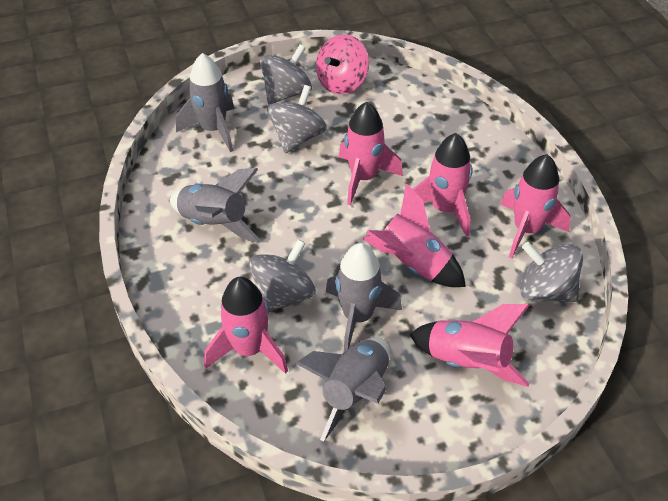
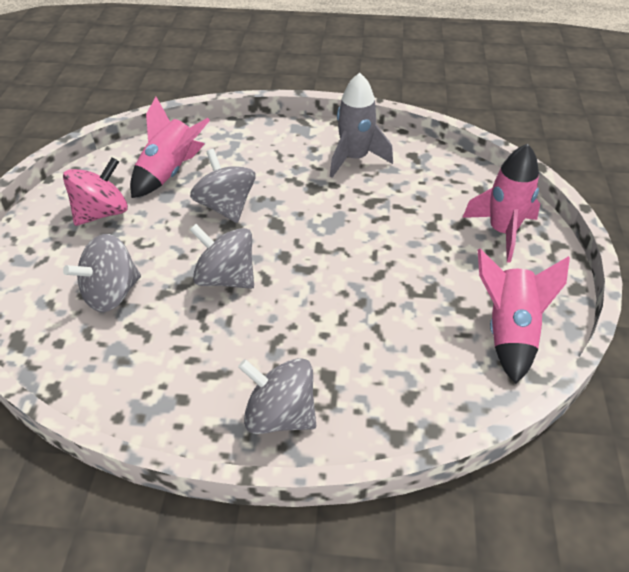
grey rocket: 4 -> 1
pink rocket: 6 -> 3

